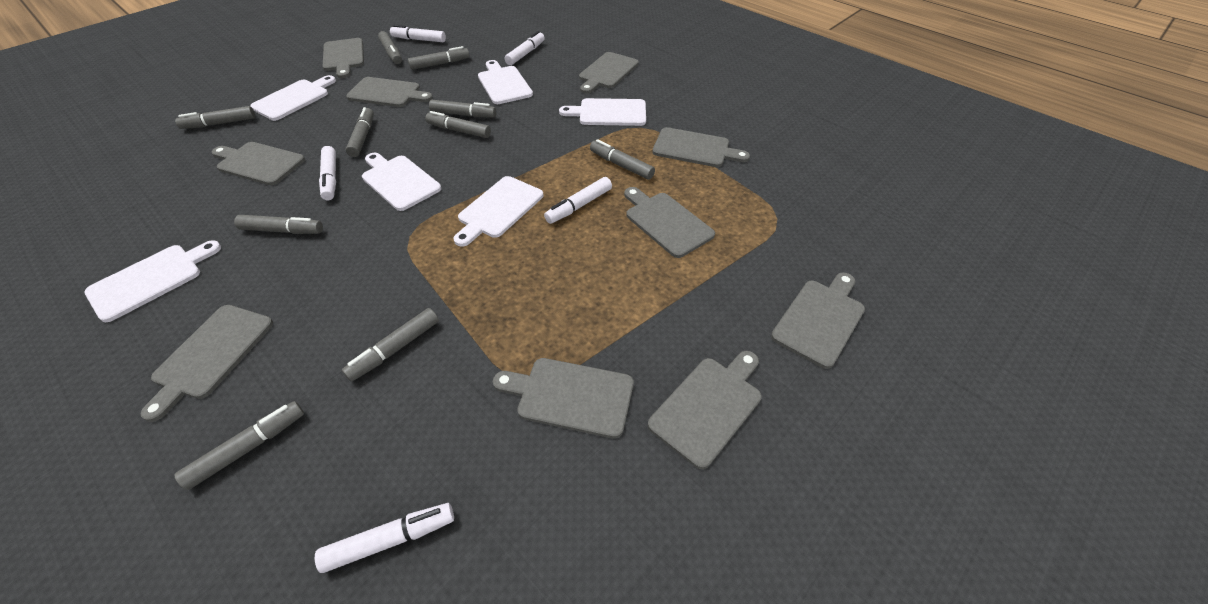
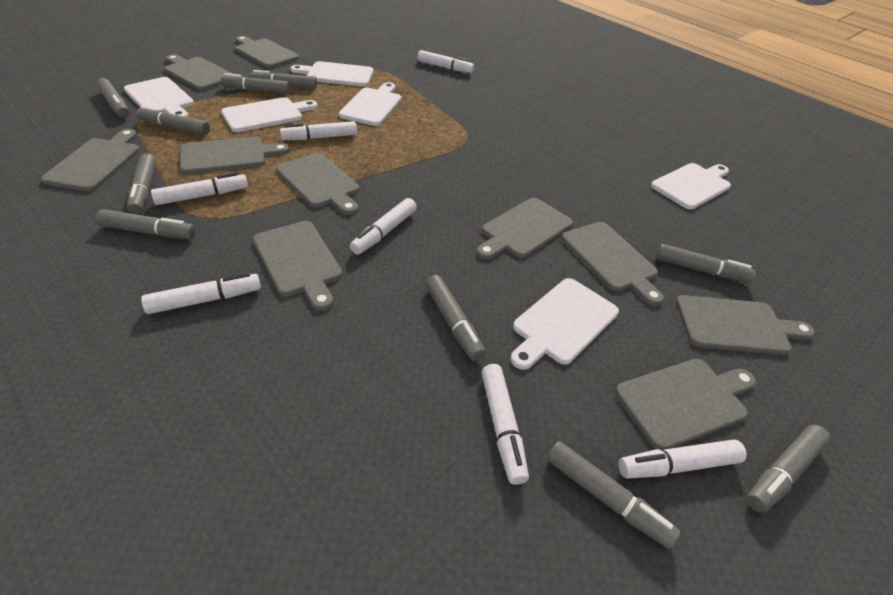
white marker: 5 -> 7

